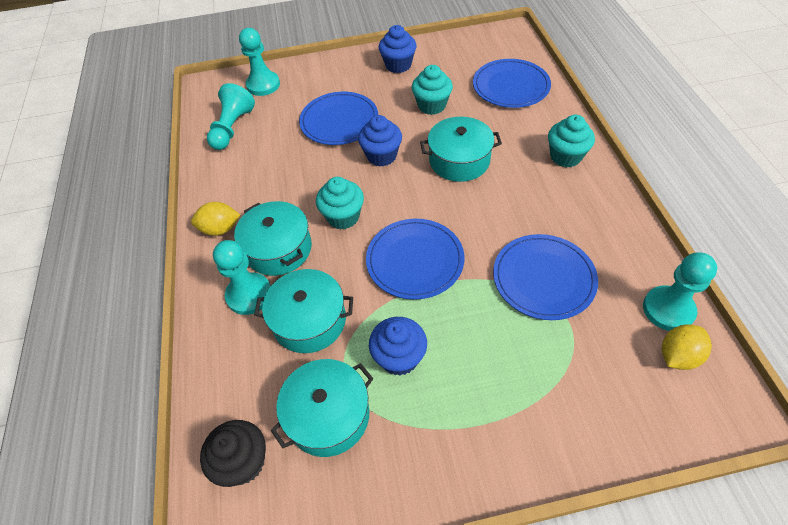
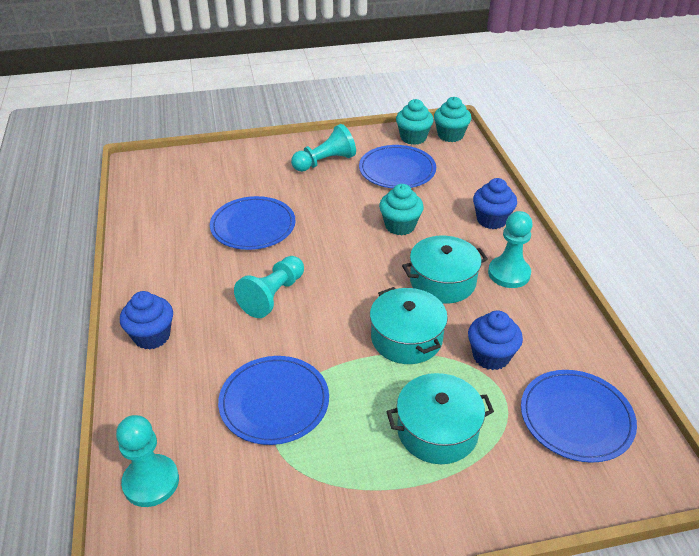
black cupcake: 1 -> 0
turquoise pot: 4 -> 3
yellow lemon: 2 -> 0

